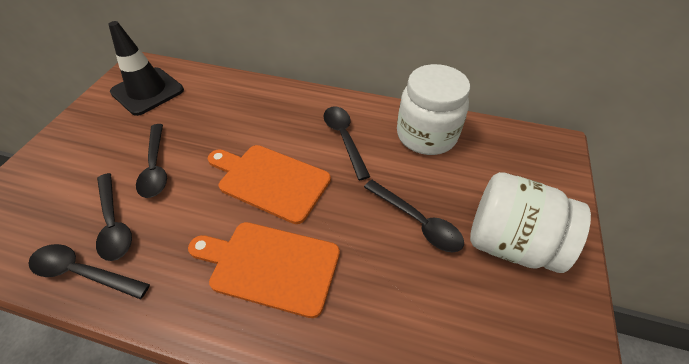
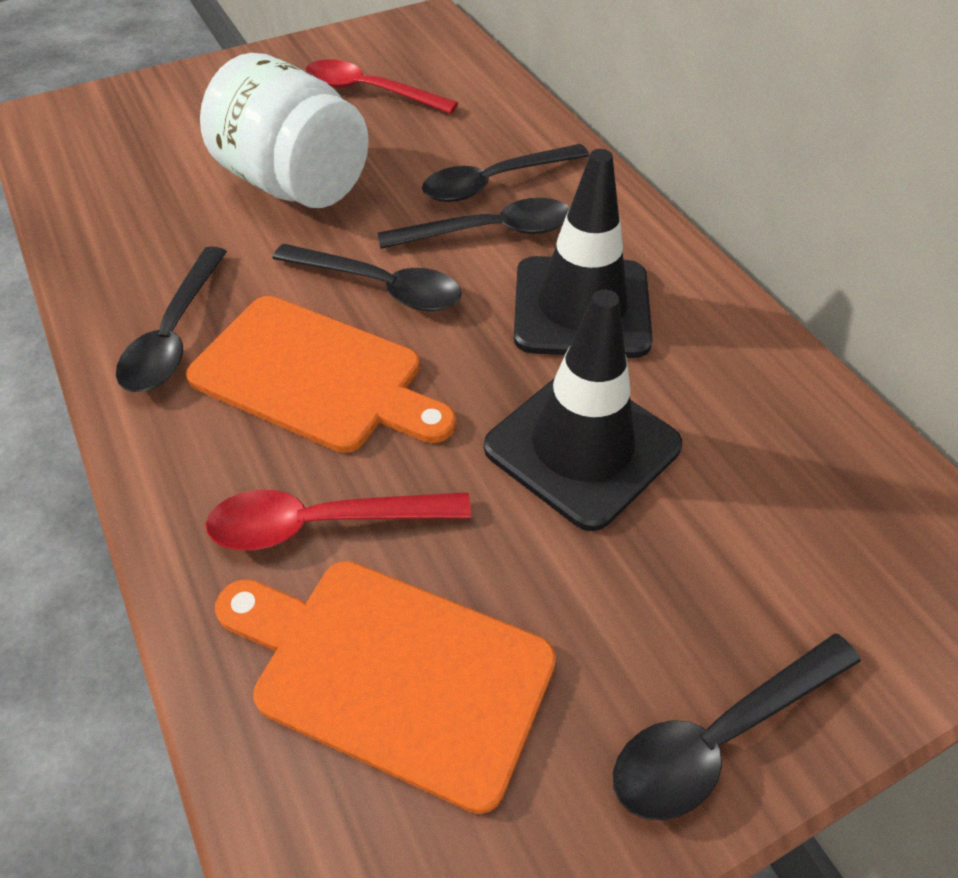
black traffic cone: 1 -> 2
red spoon: 0 -> 2
white jar: 2 -> 1

